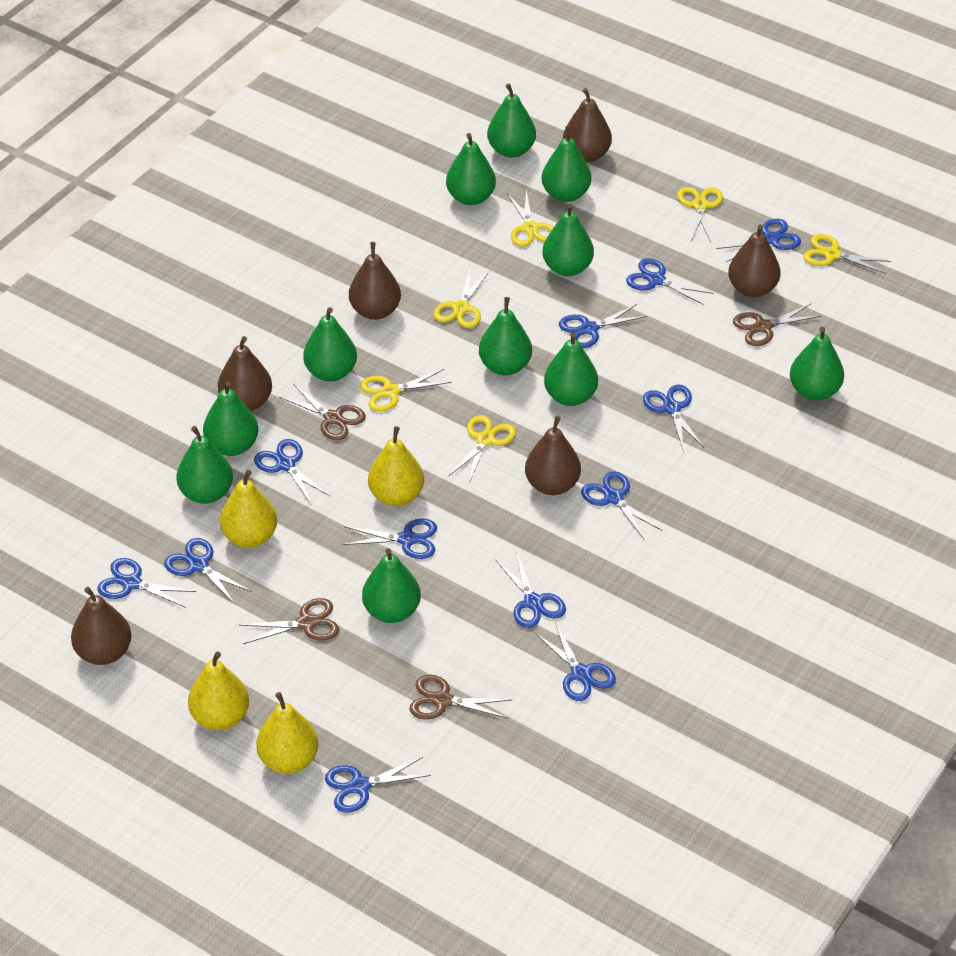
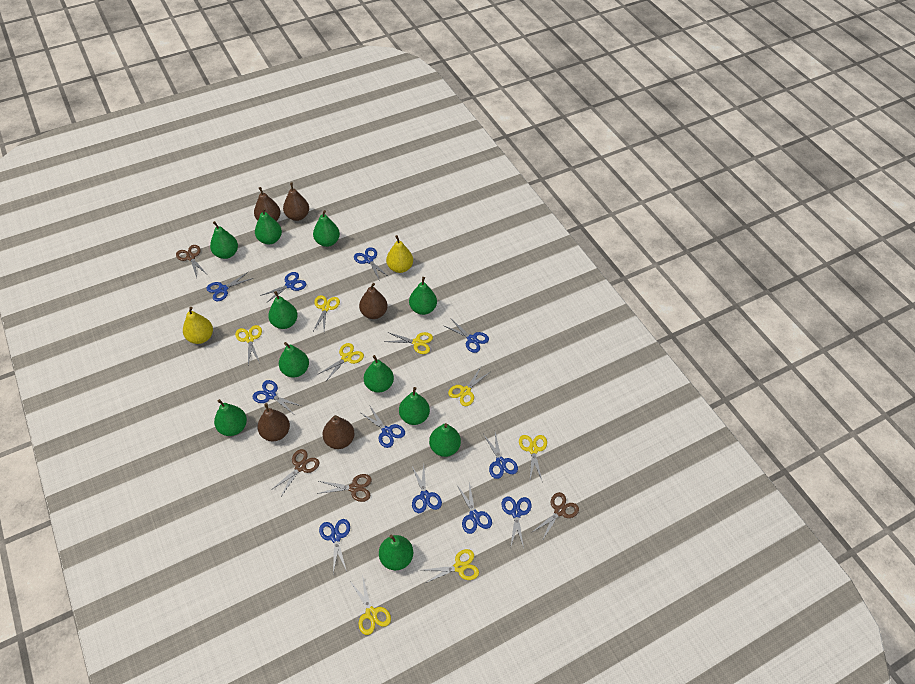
blue scissors: 12 -> 11
brown pear: 6 -> 5
yellow pear: 4 -> 2
yellow scissors: 6 -> 8

